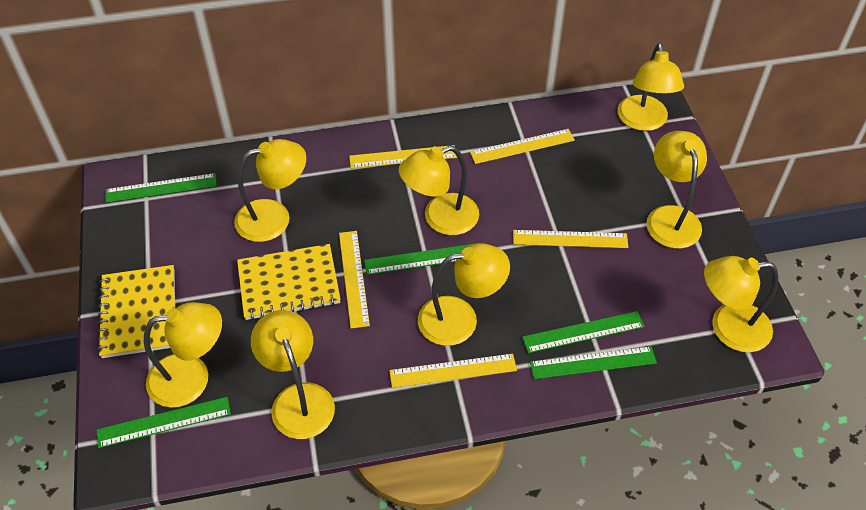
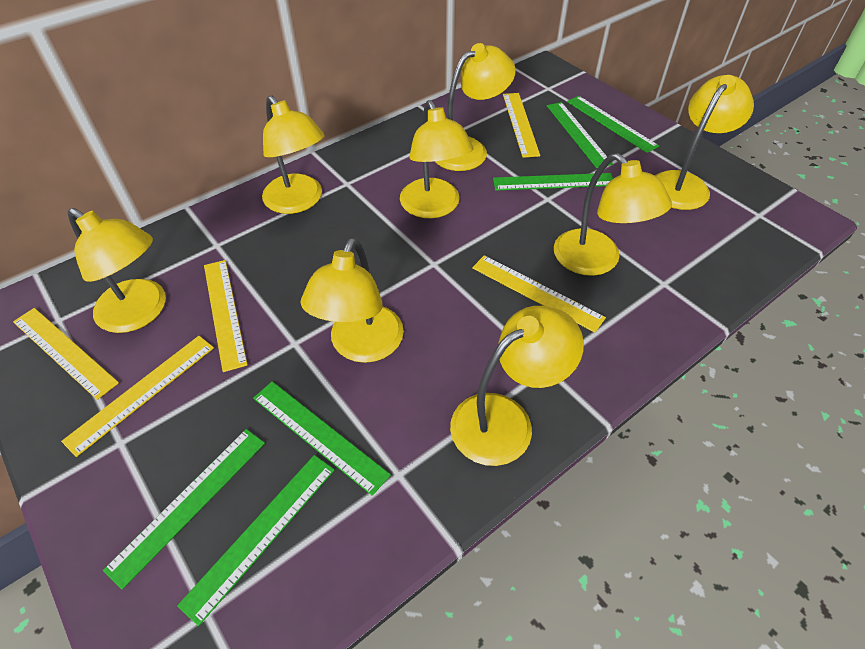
green ruler: 5 -> 6
yellow notebook: 2 -> 0

